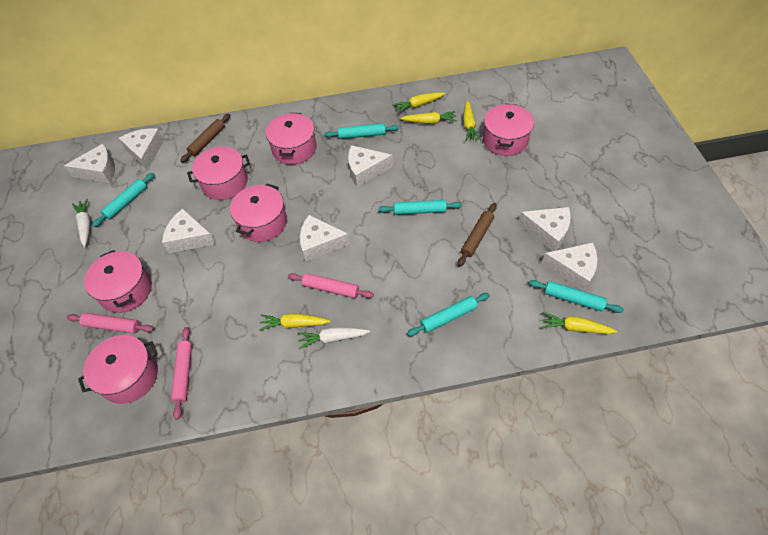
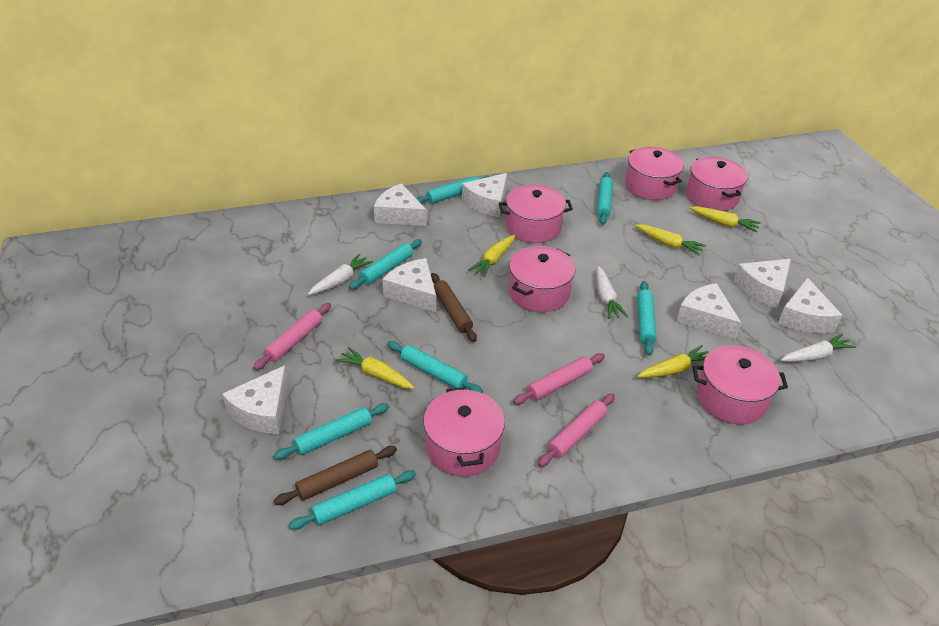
turquoise rolling pin: 5 -> 7
white carrot: 2 -> 3

